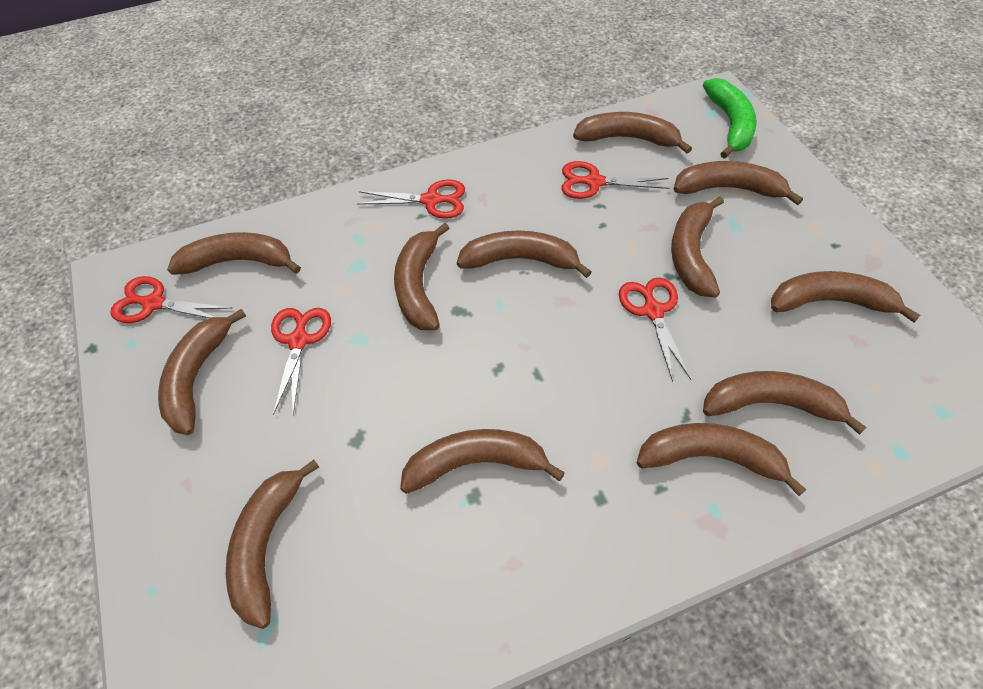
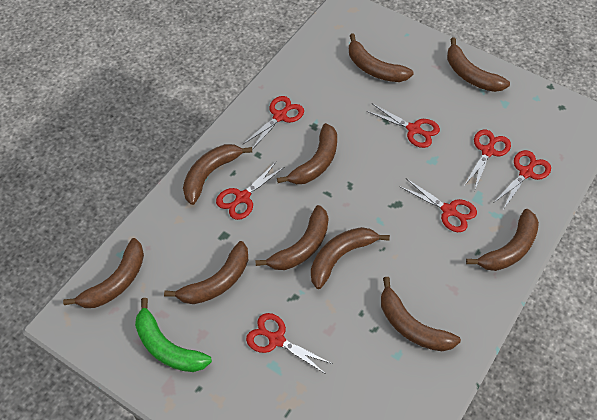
brown banana: 12 -> 10
red scissors: 5 -> 7

